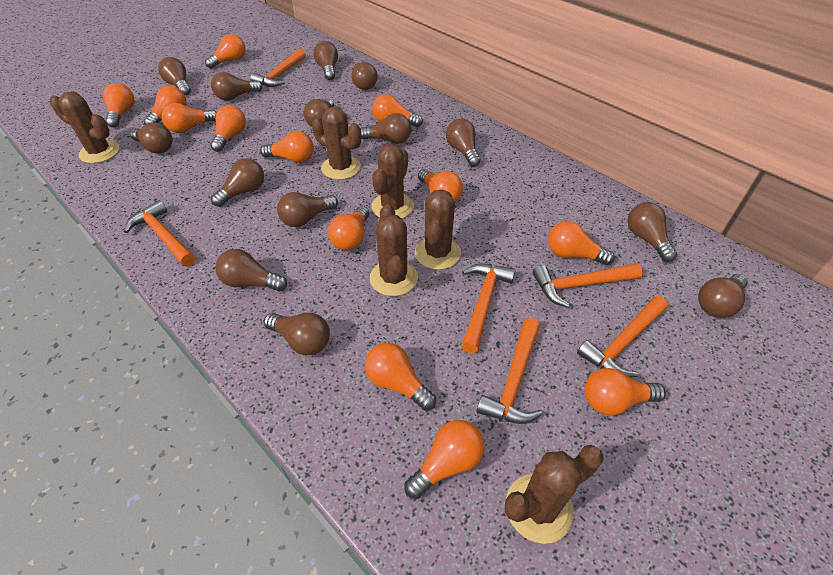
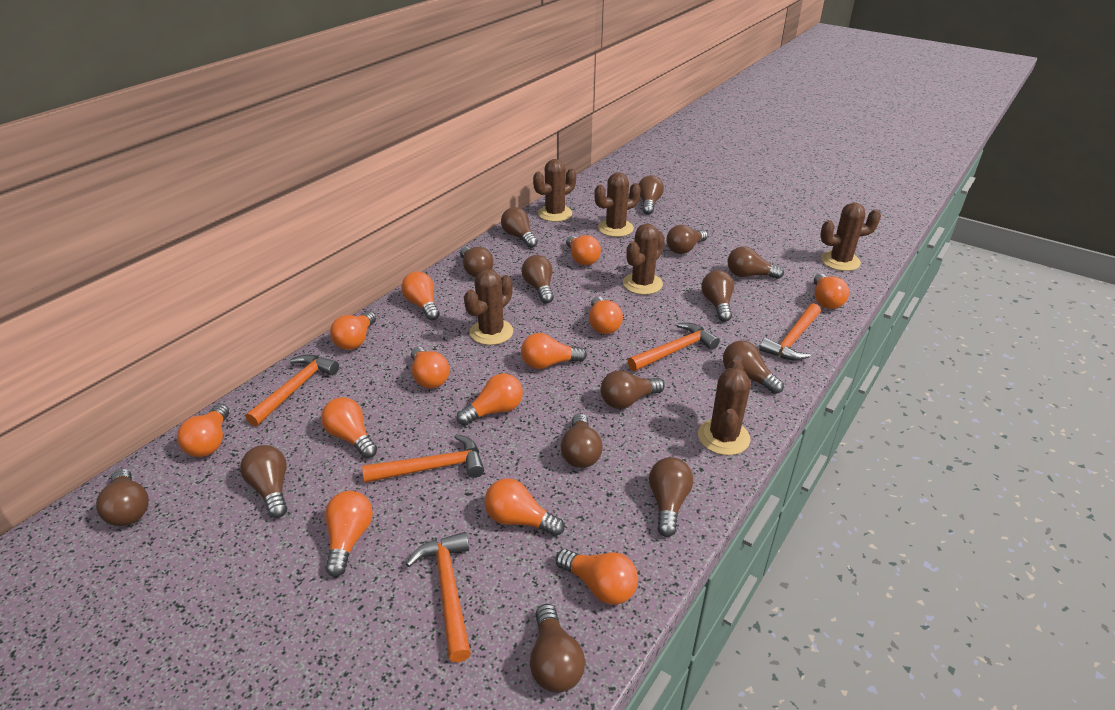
orange hammer: 6 -> 5

